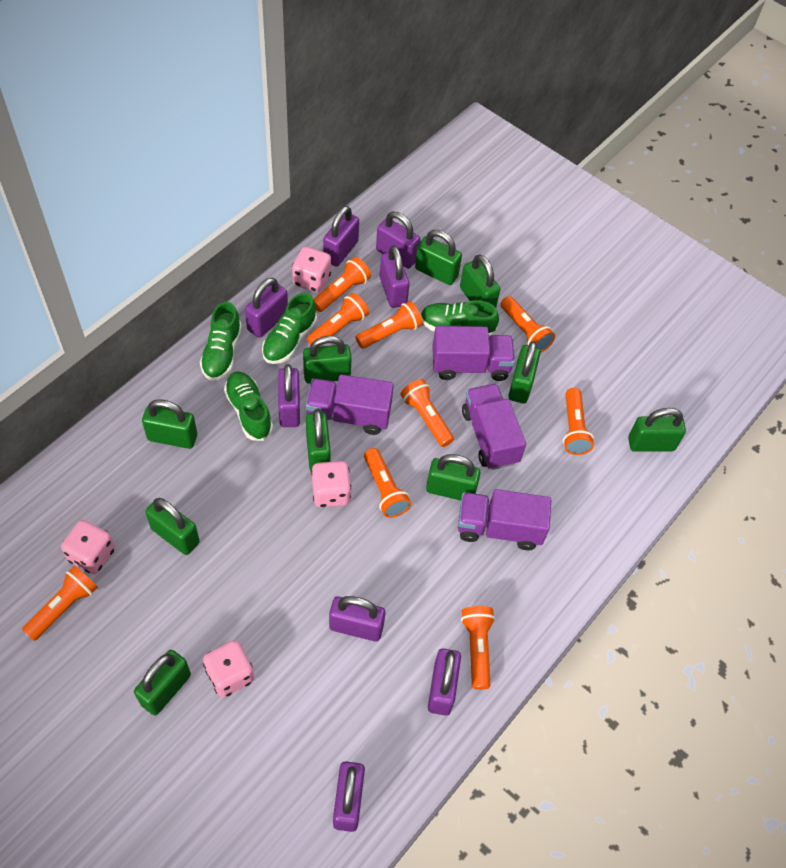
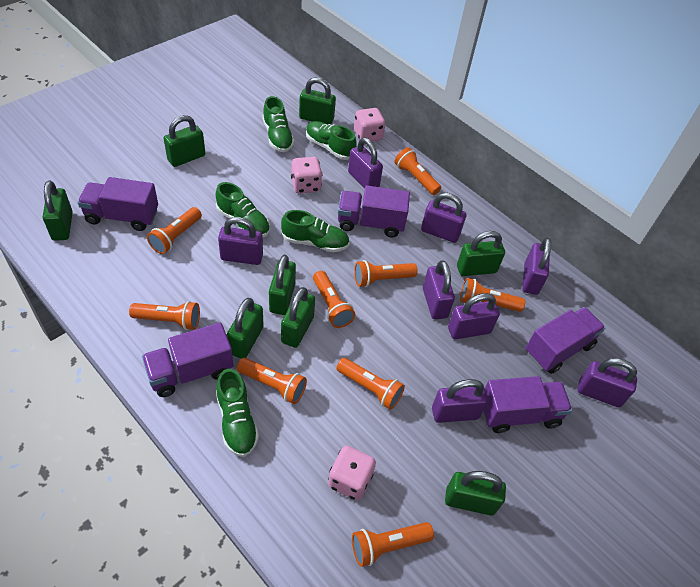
green padlock: 10 -> 8
green shoe: 4 -> 5
pink dice: 4 -> 3
purple truck: 4 -> 5

